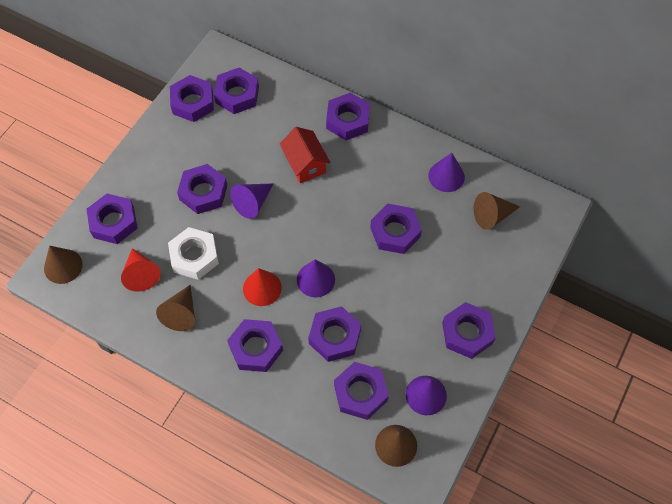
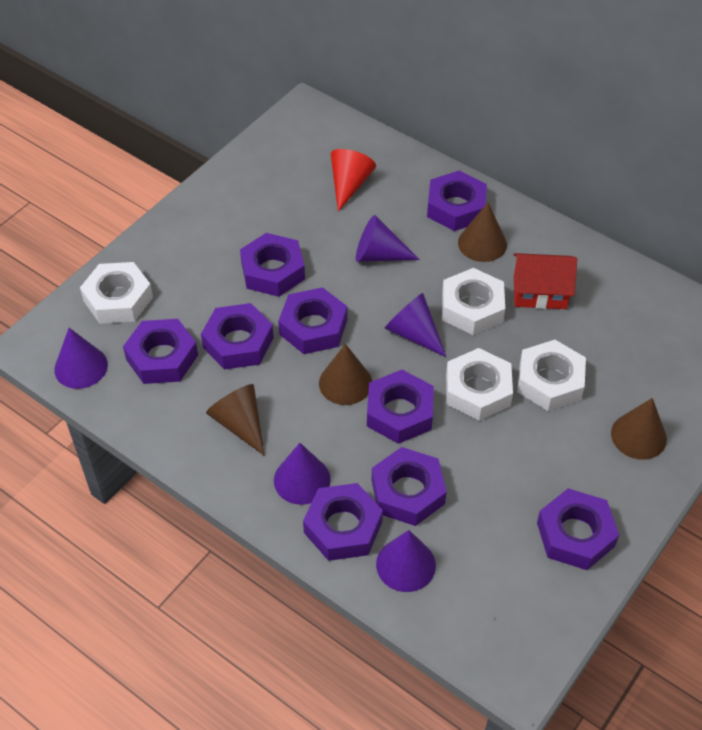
purple cone: 4 -> 5
purple nut: 10 -> 9
red cone: 2 -> 1
white nut: 1 -> 4

